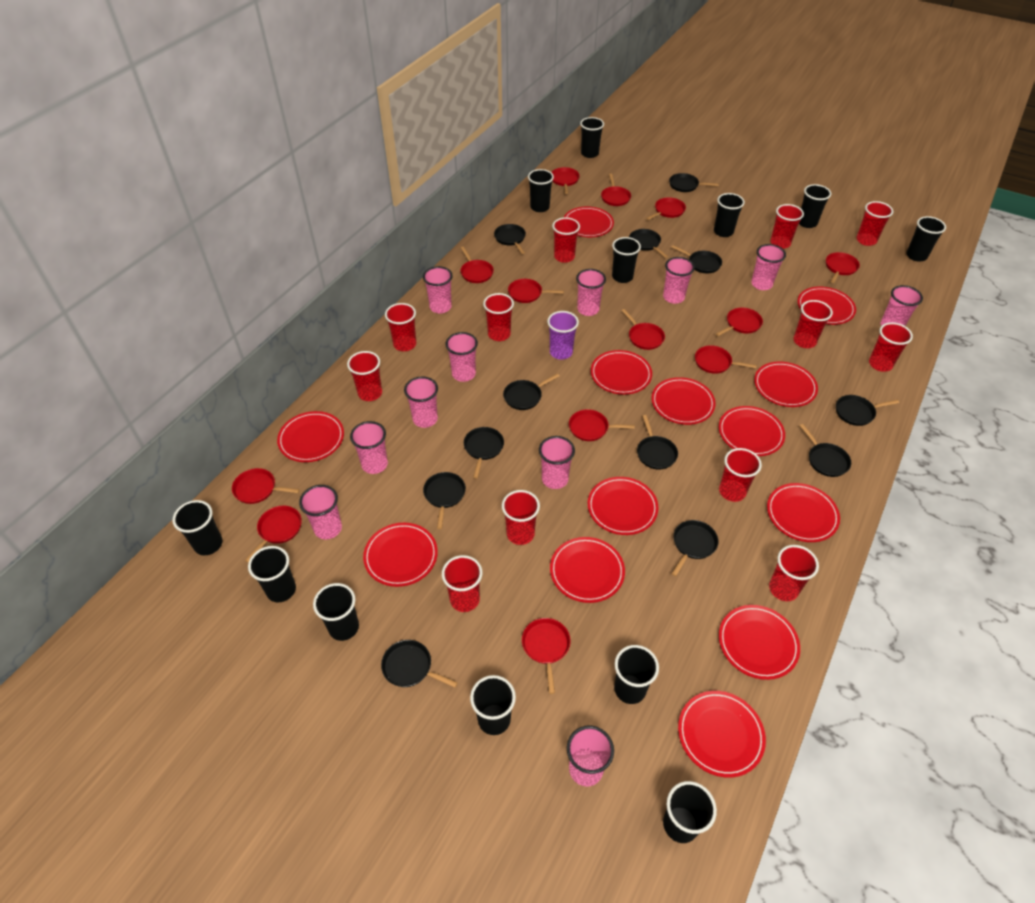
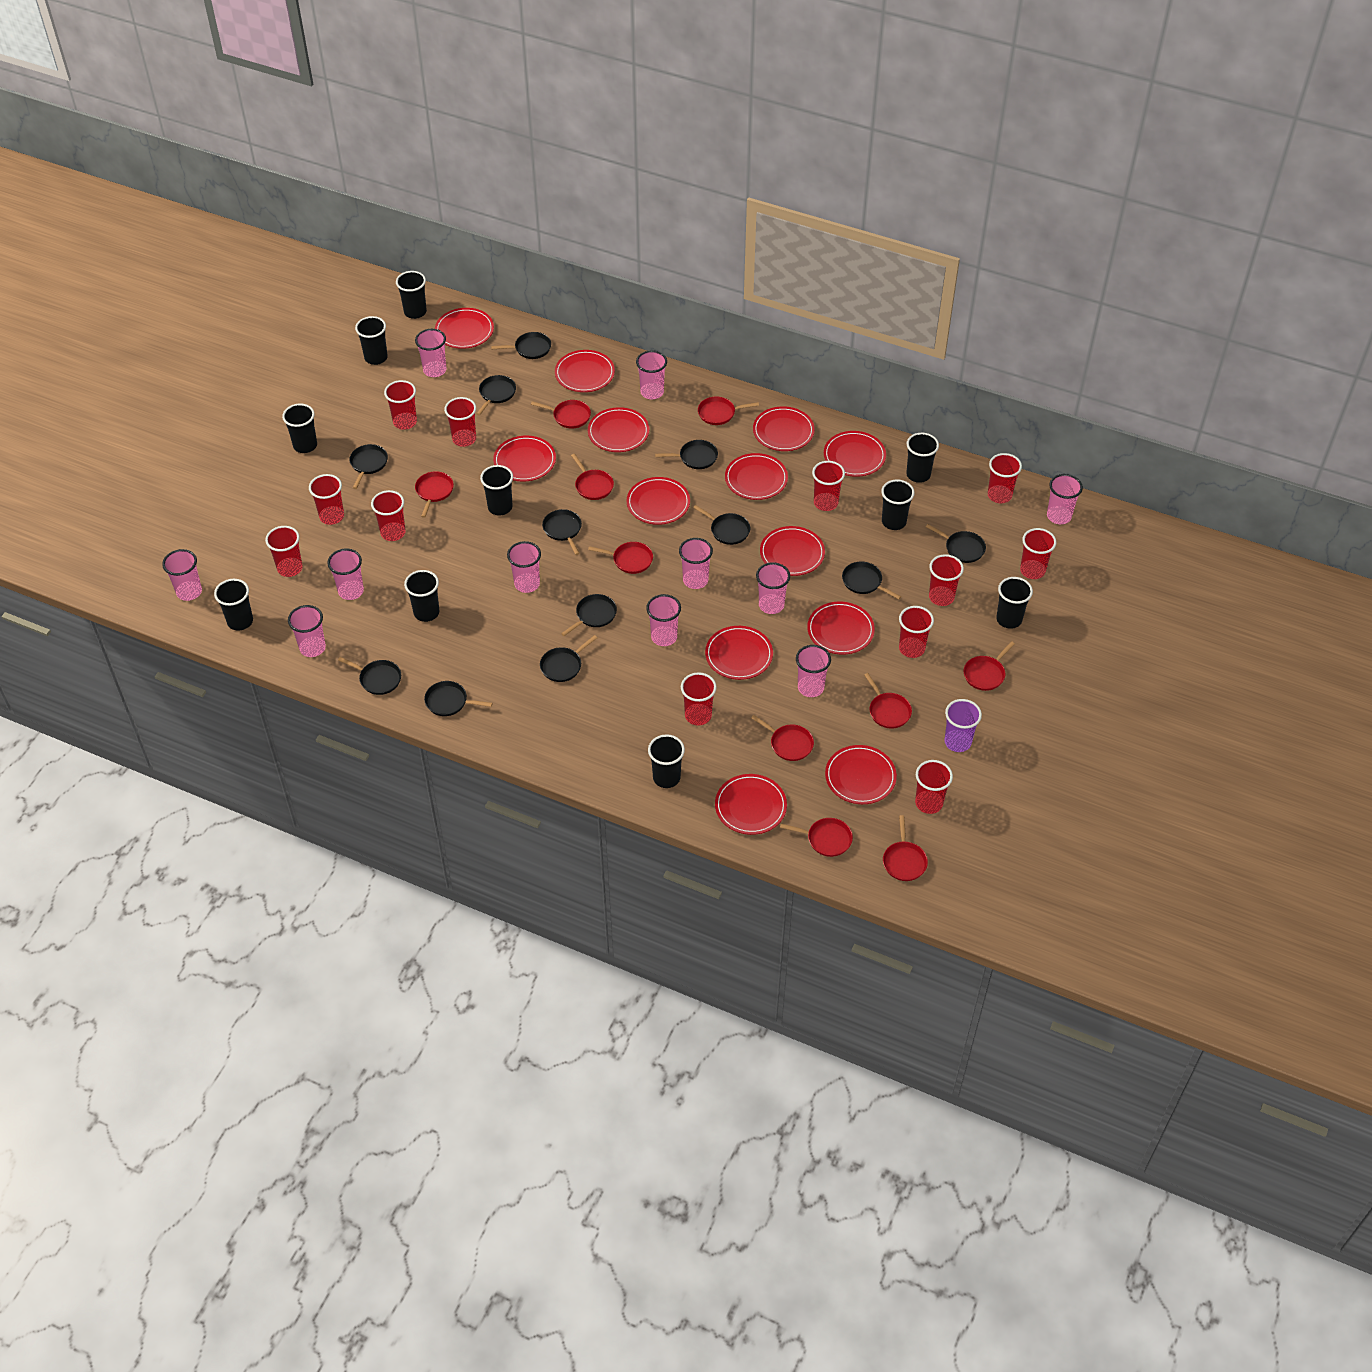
black cup: 12 -> 10
red pan: 13 -> 10

